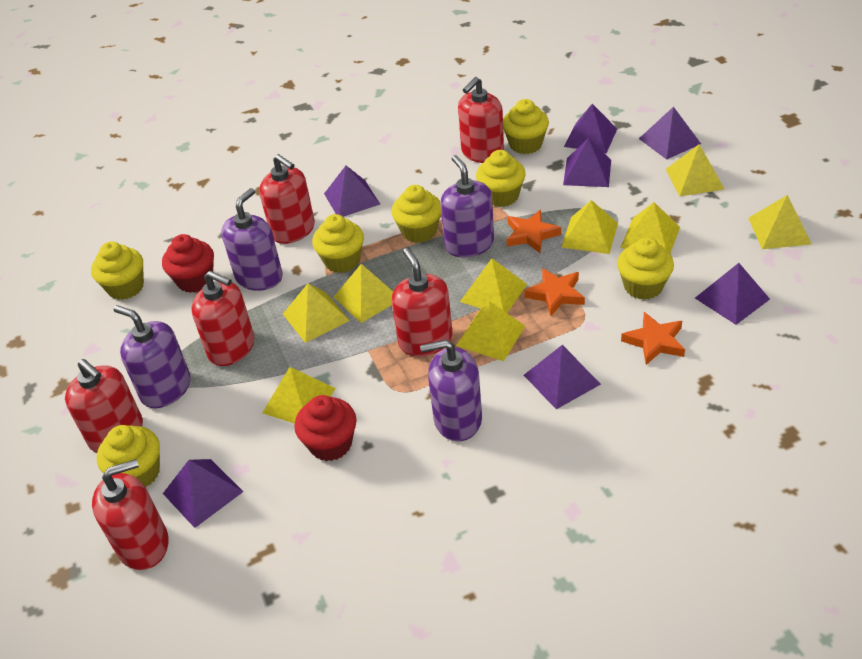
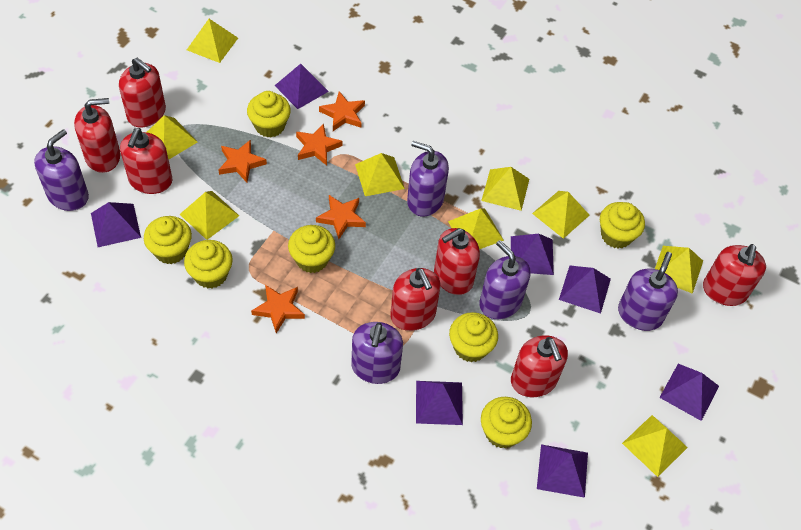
orange star: 3 -> 5
purple soap dispenser: 4 -> 5
red cupcake: 2 -> 0
red soap dispenser: 6 -> 7

